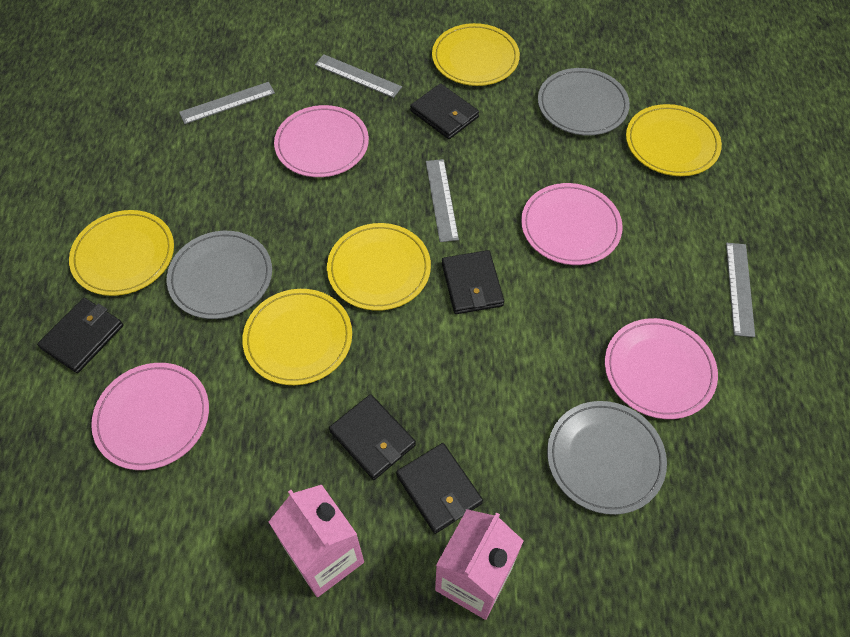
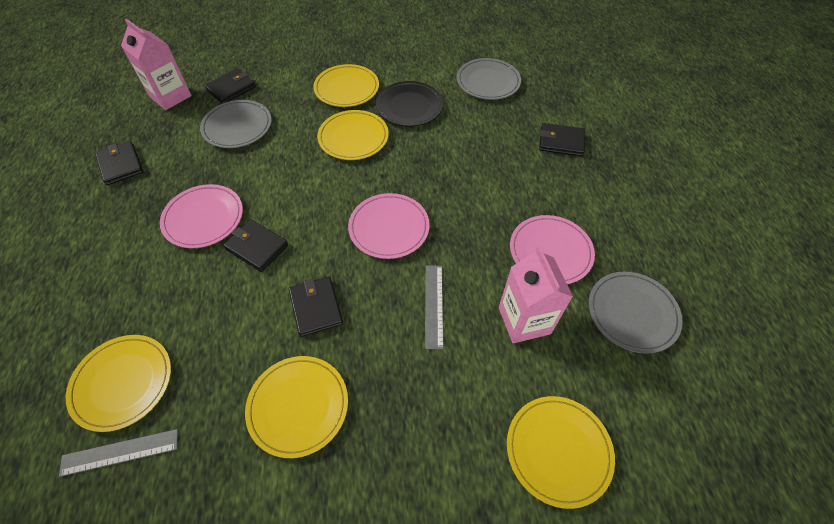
black plate: 0 -> 1
grey ruler: 4 -> 2
pink plate: 4 -> 3

